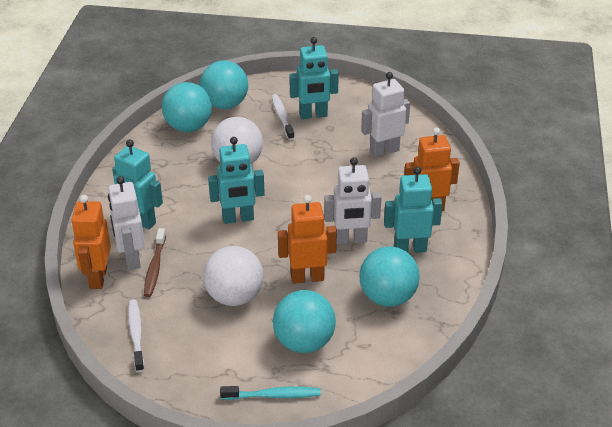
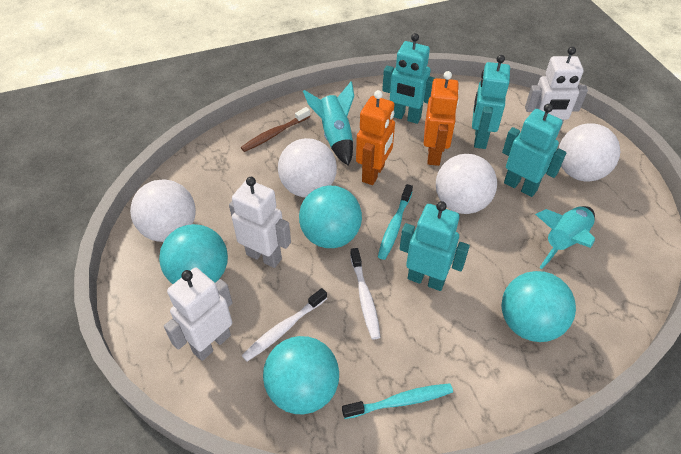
orange robot: 3 -> 2
turquoise rocket: 0 -> 2
turquoise toothbrush: 1 -> 2
white ball: 2 -> 4

